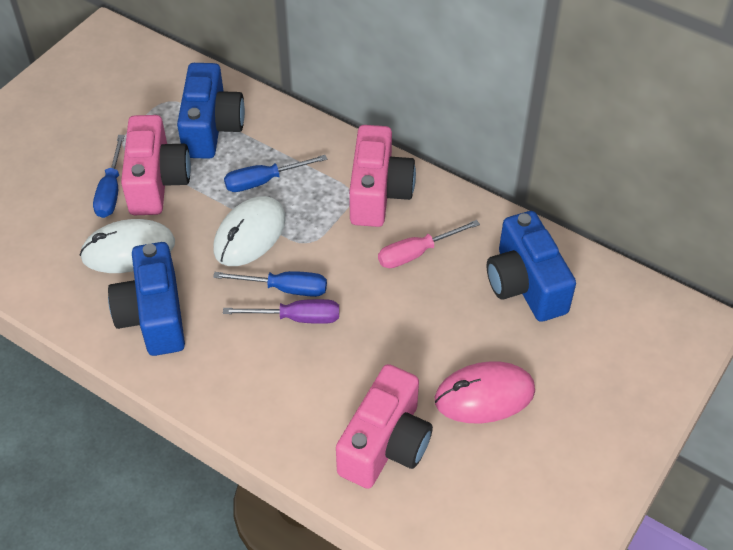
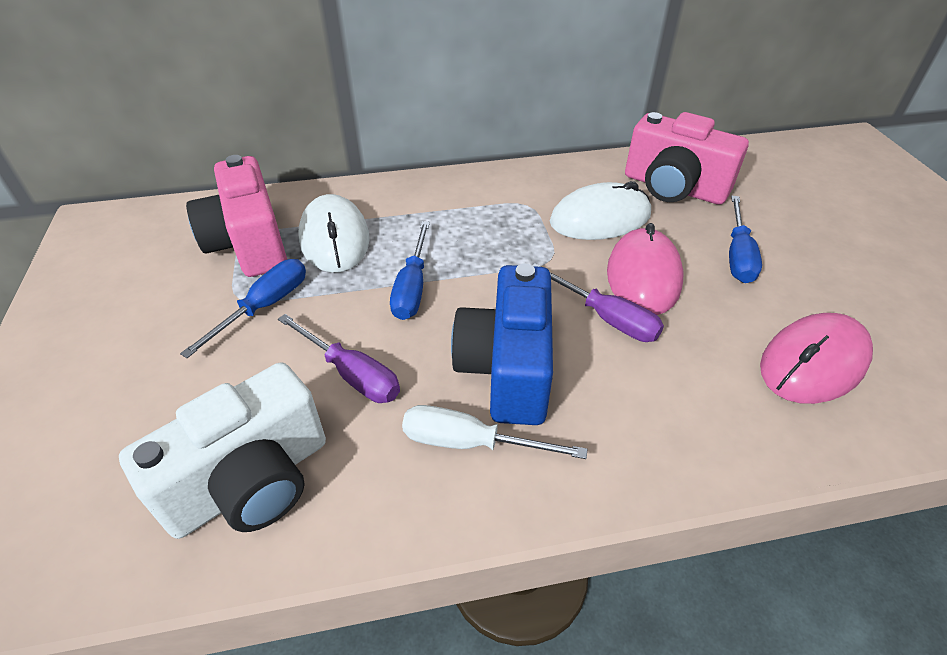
blue camera: 3 -> 1
pink camera: 3 -> 2
pink mouse: 1 -> 2
pink screwdriver: 1 -> 0
purple screwdriver: 1 -> 2
white camera: 0 -> 1
white screwdriver: 0 -> 1

